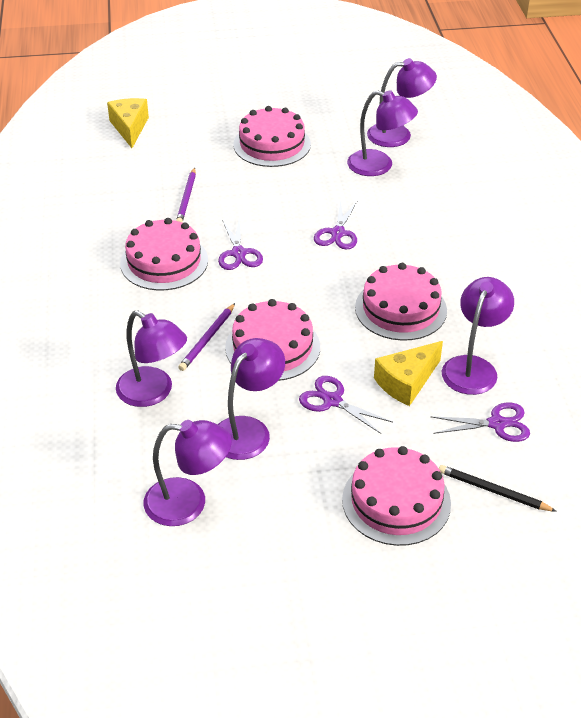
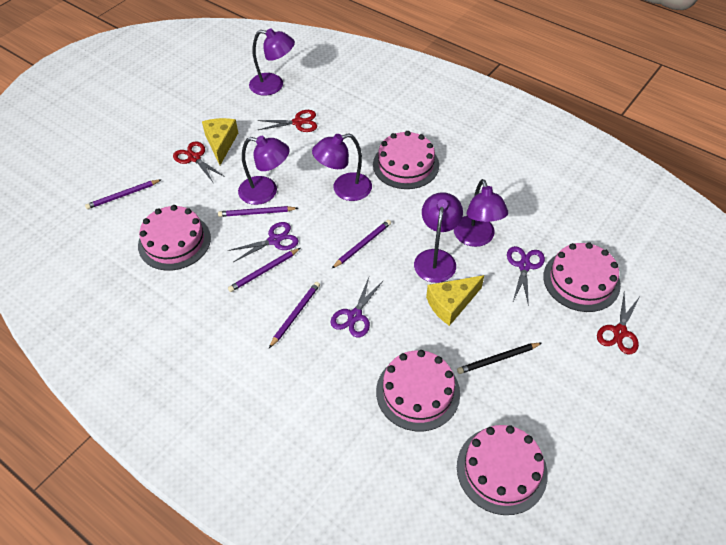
purple lamp: 6 -> 5
purple pencil: 2 -> 5
purple scissors: 4 -> 3
red scissors: 0 -> 3

